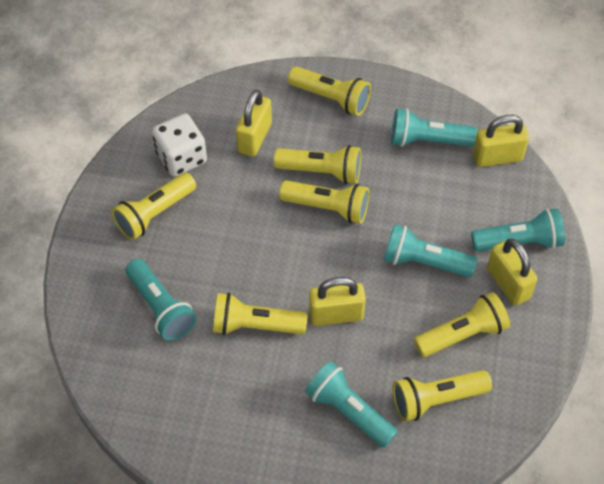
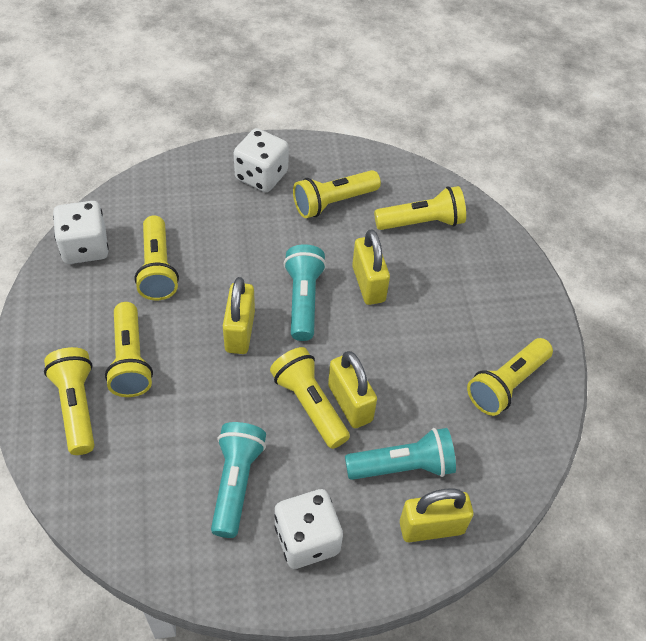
turquoise flashlight: 5 -> 3
white dice: 1 -> 3

